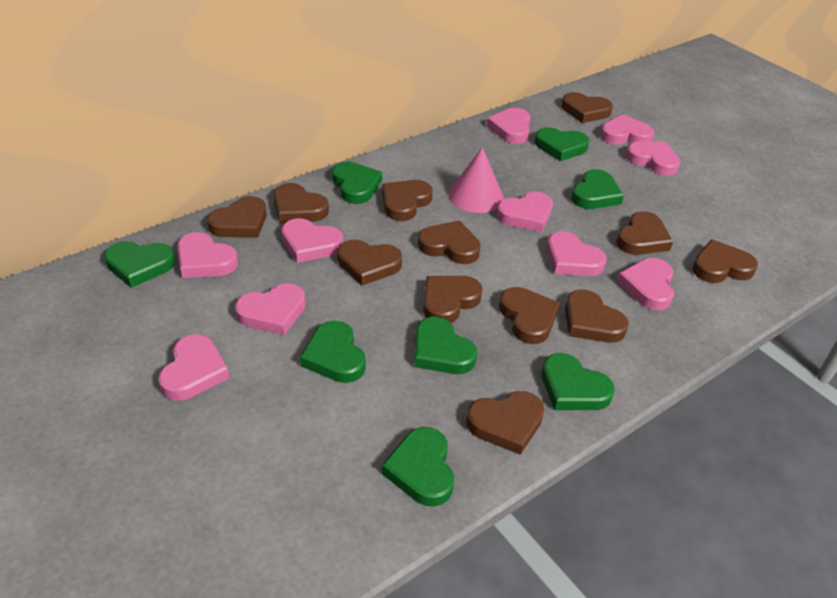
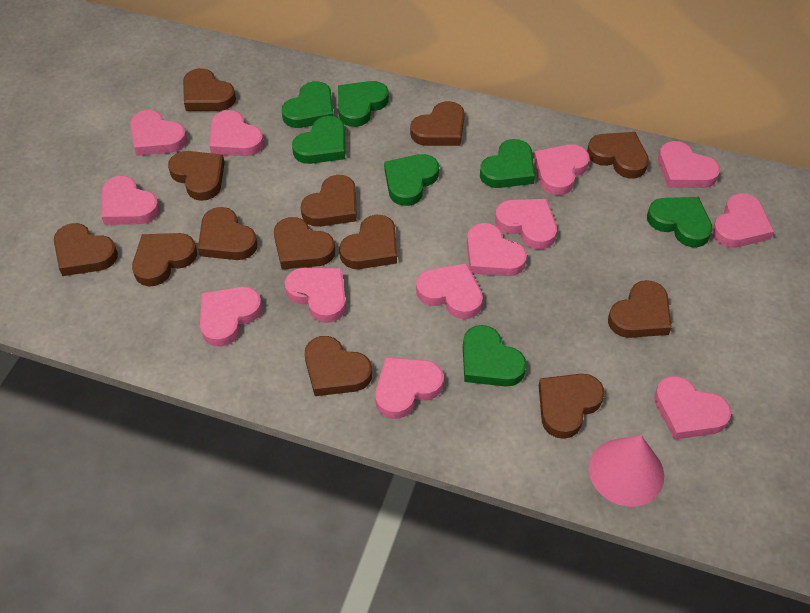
brown heart: 12 -> 13
green heart: 8 -> 7
pink heart: 10 -> 13

